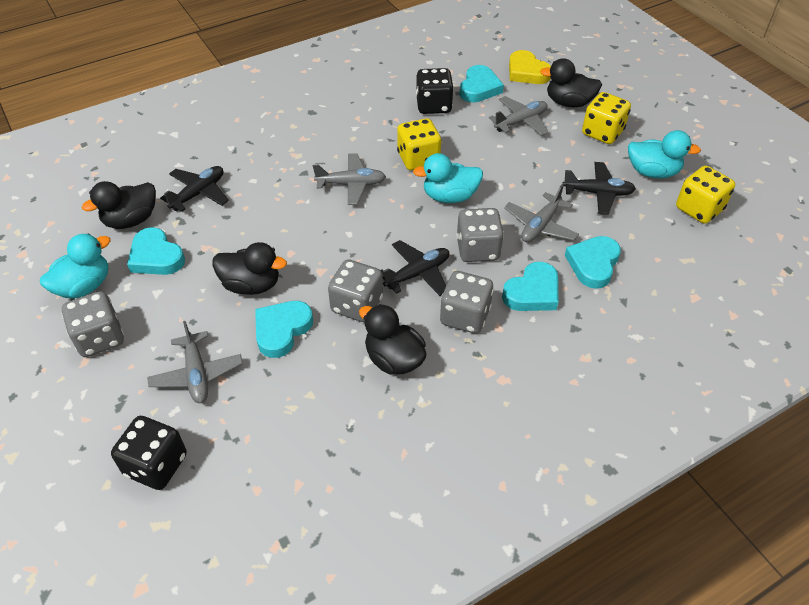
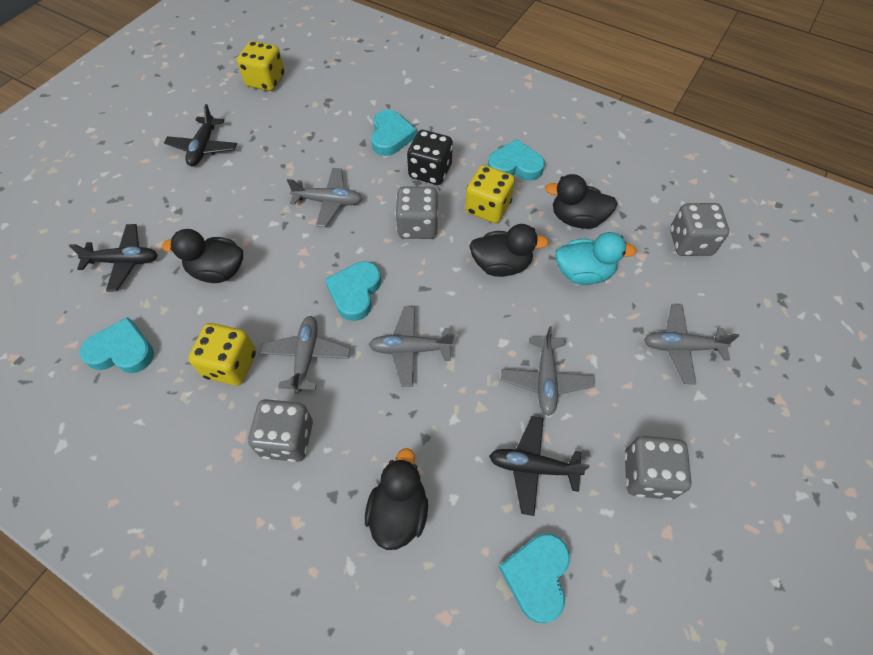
black dice: 2 -> 1
grey plane: 4 -> 5
turquoise duck: 3 -> 1
yellow heart: 1 -> 0

